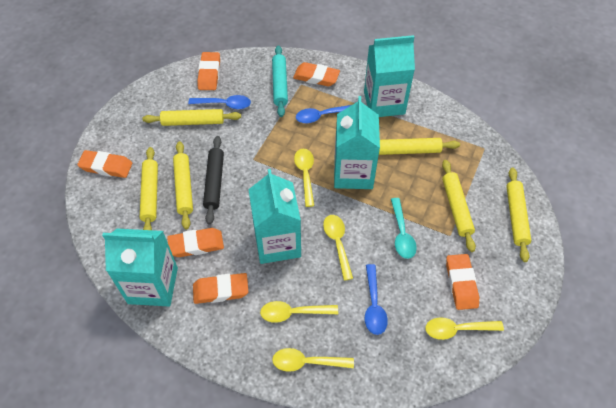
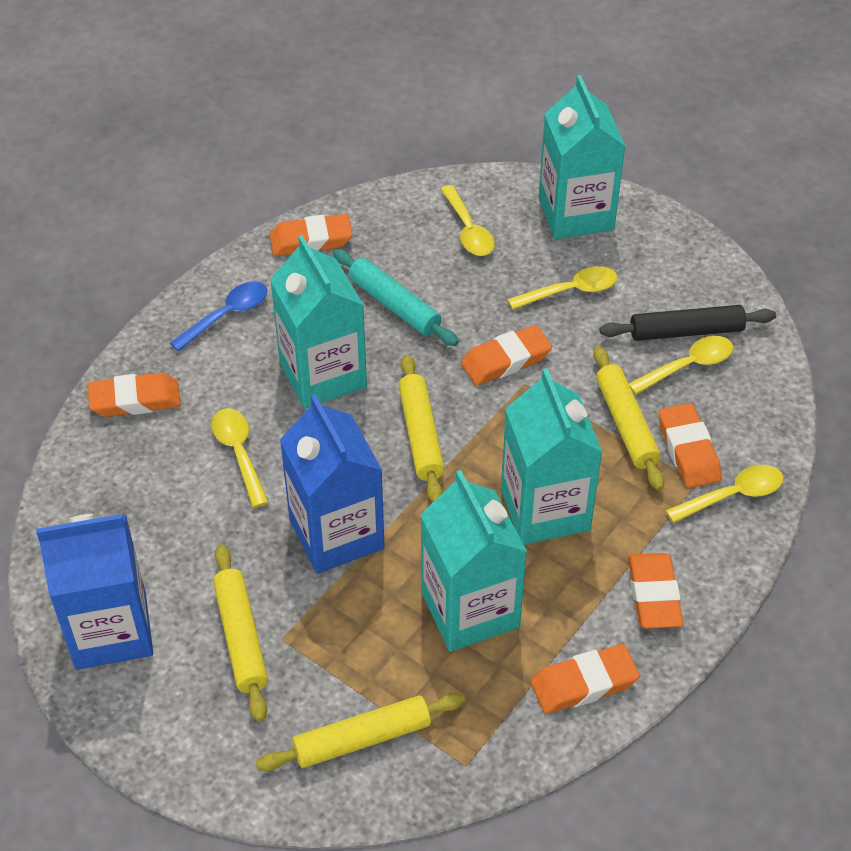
blue carton: 0 -> 2
blue spoon: 3 -> 1
turquoise spoon: 1 -> 0
yellow rolling pin: 6 -> 4

